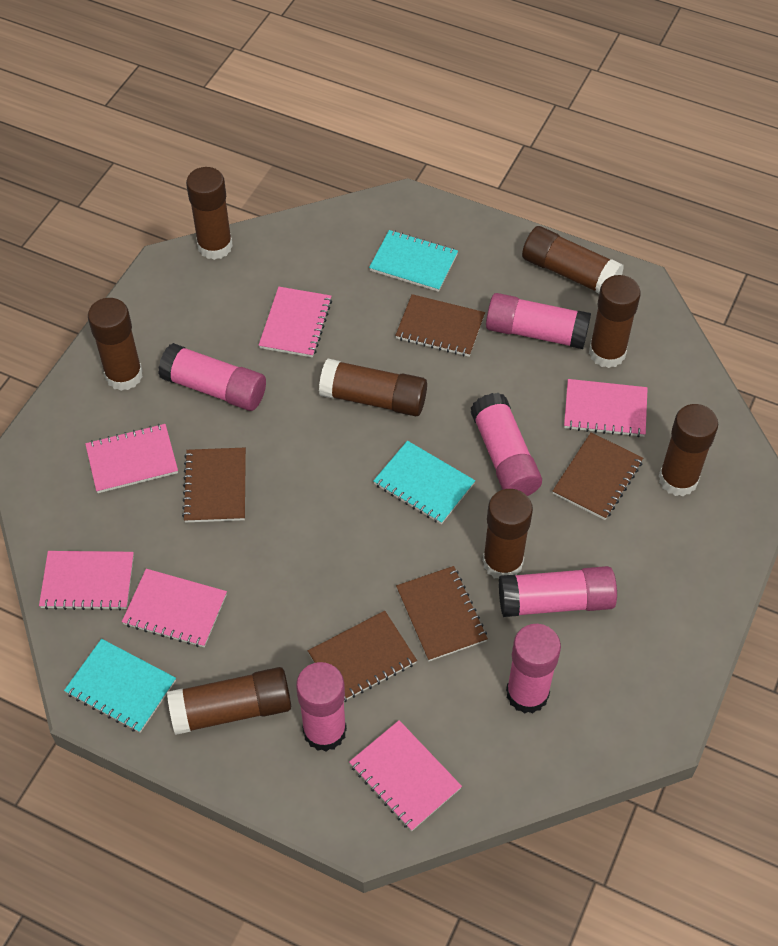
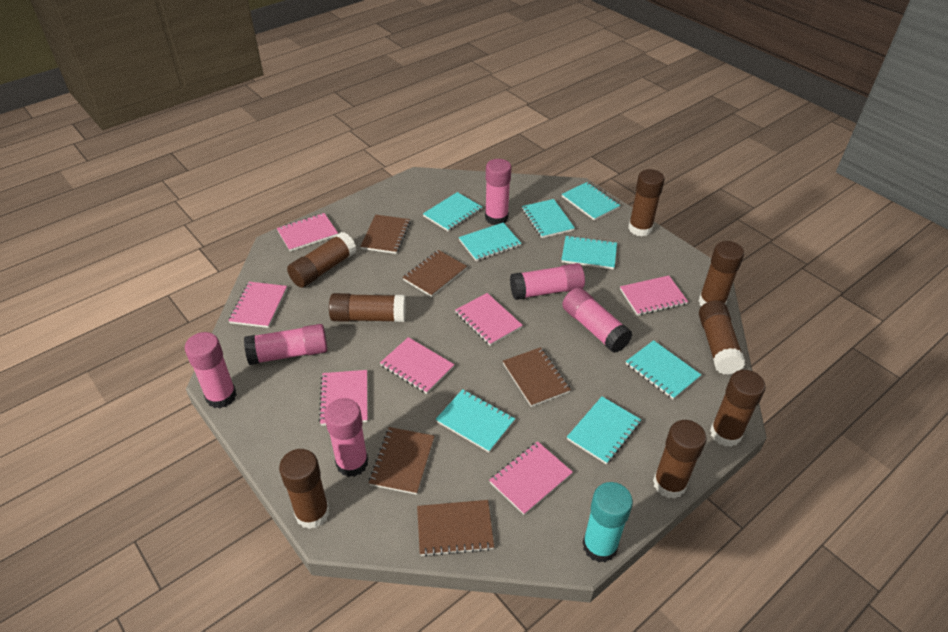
pink notebook: 6 -> 7
turquoise glue stick: 0 -> 1
turquoise notebook: 3 -> 8

